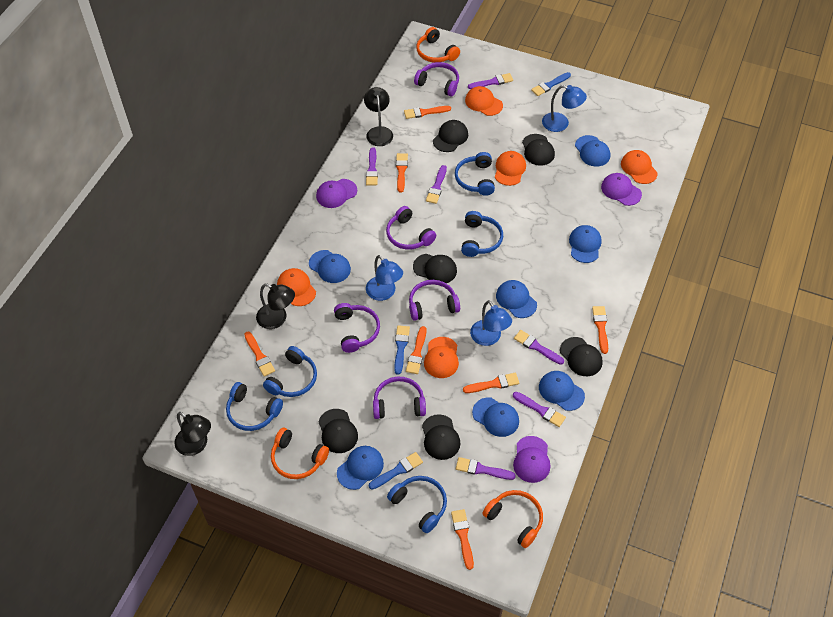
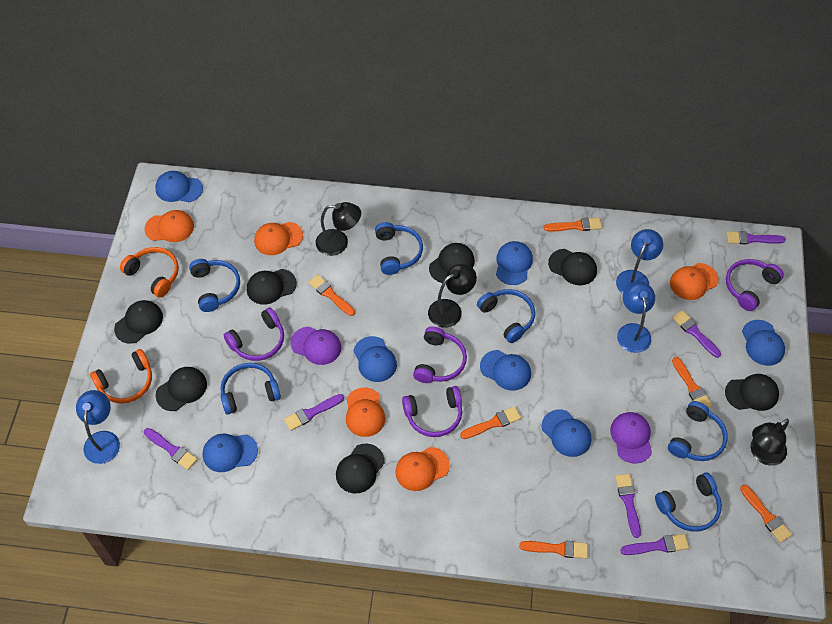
black cap: 6 -> 7
blue brush: 3 -> 0
blue headphones: 5 -> 6
orange brush: 7 -> 6
orange headphones: 3 -> 2
purple cap: 3 -> 2
purple headphones: 5 -> 4

